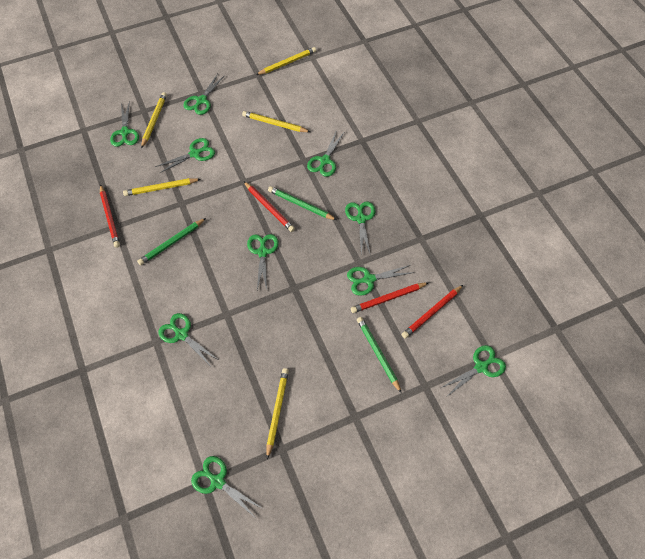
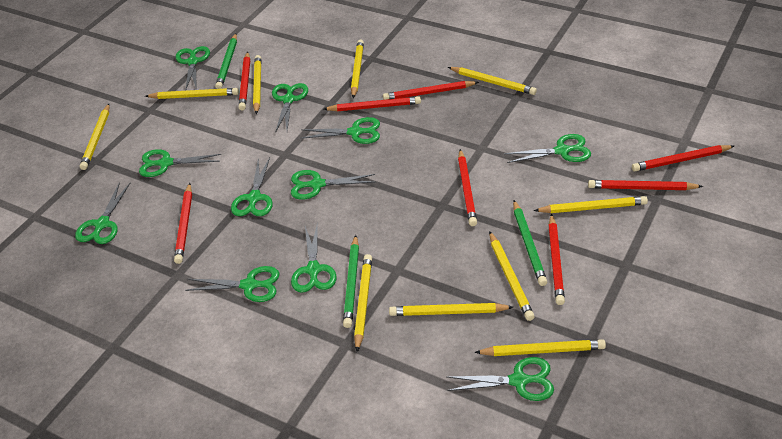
green scissors: 10 -> 11
red pencil: 4 -> 8
yellow pencil: 5 -> 10

